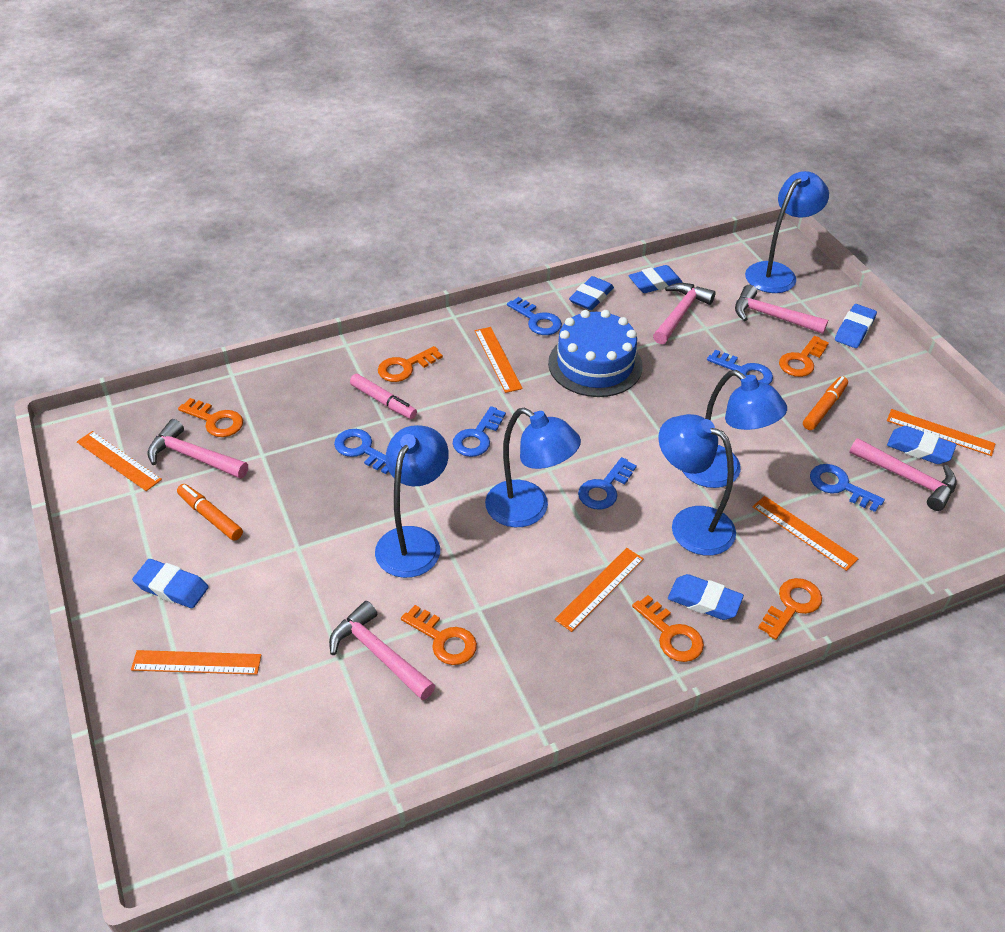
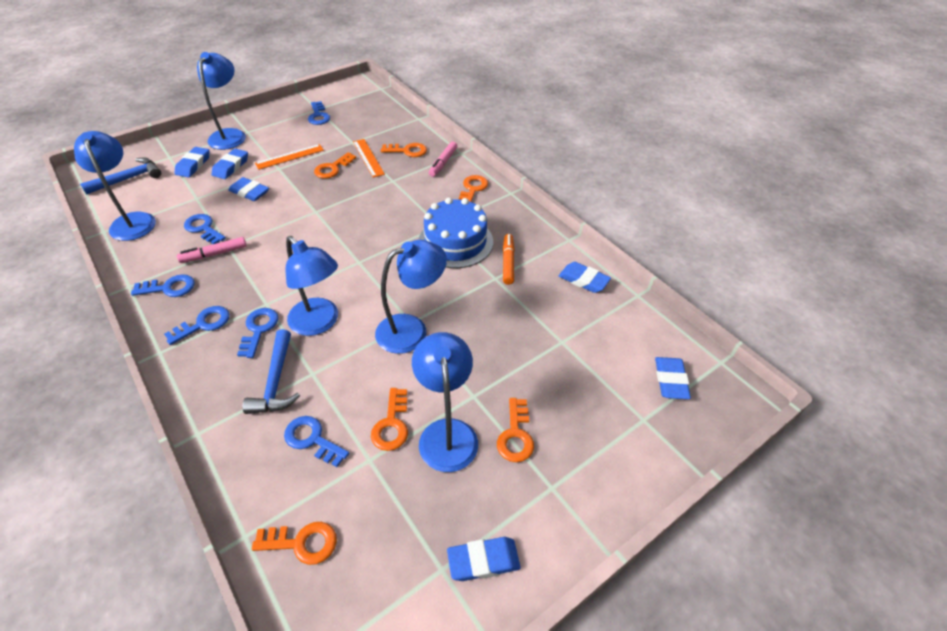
blue hammer: 0 -> 2
orange marker: 2 -> 1
orange ruler: 6 -> 2
pink hammer: 5 -> 0
pink marker: 1 -> 2

